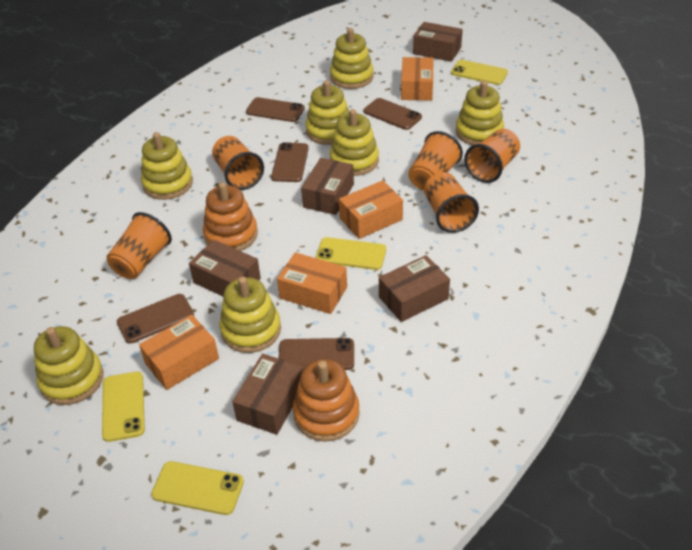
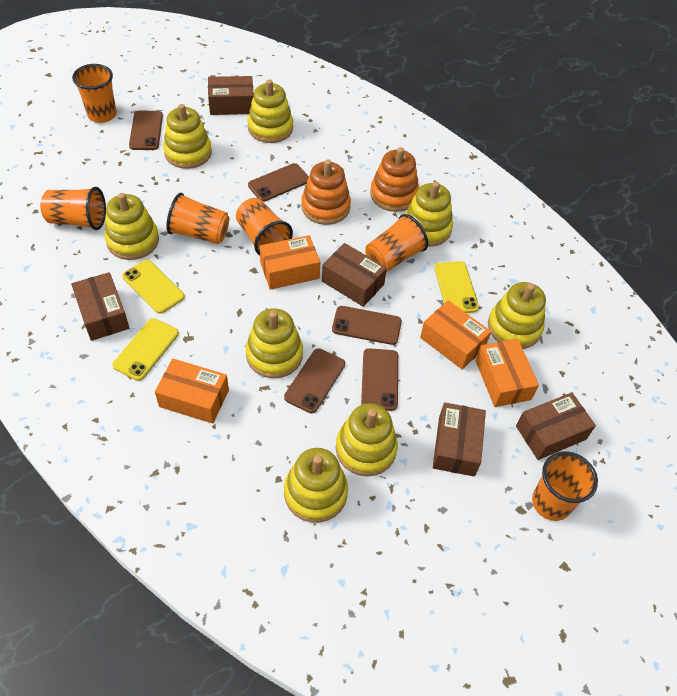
orange cup: 5 -> 6
yellow phone: 4 -> 3
yellow stacking toy: 7 -> 8

